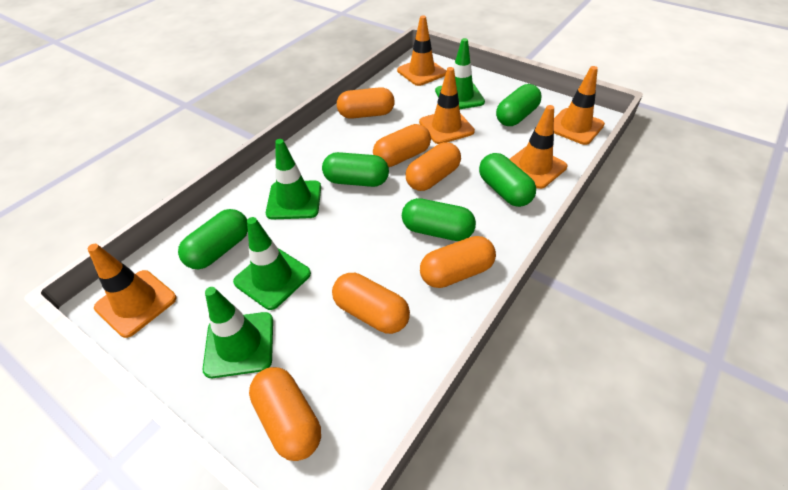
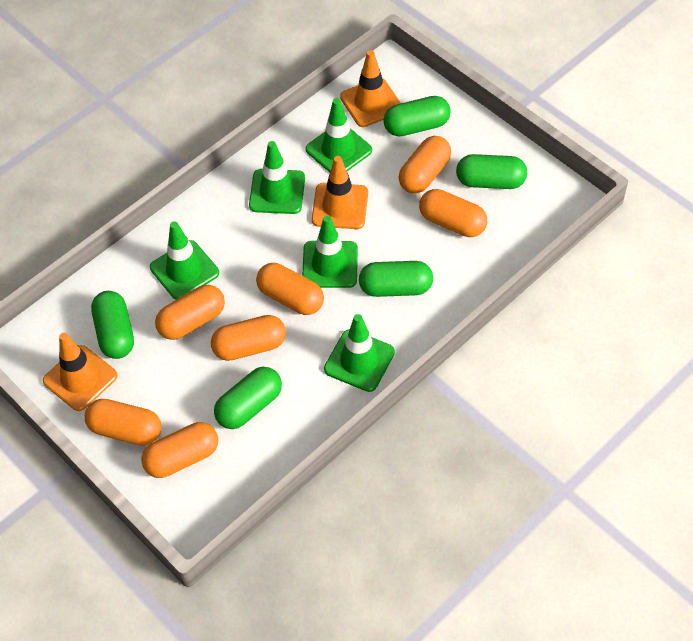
green traffic cone: 4 -> 5
orange capsule: 6 -> 7
orange traffic cone: 5 -> 3

